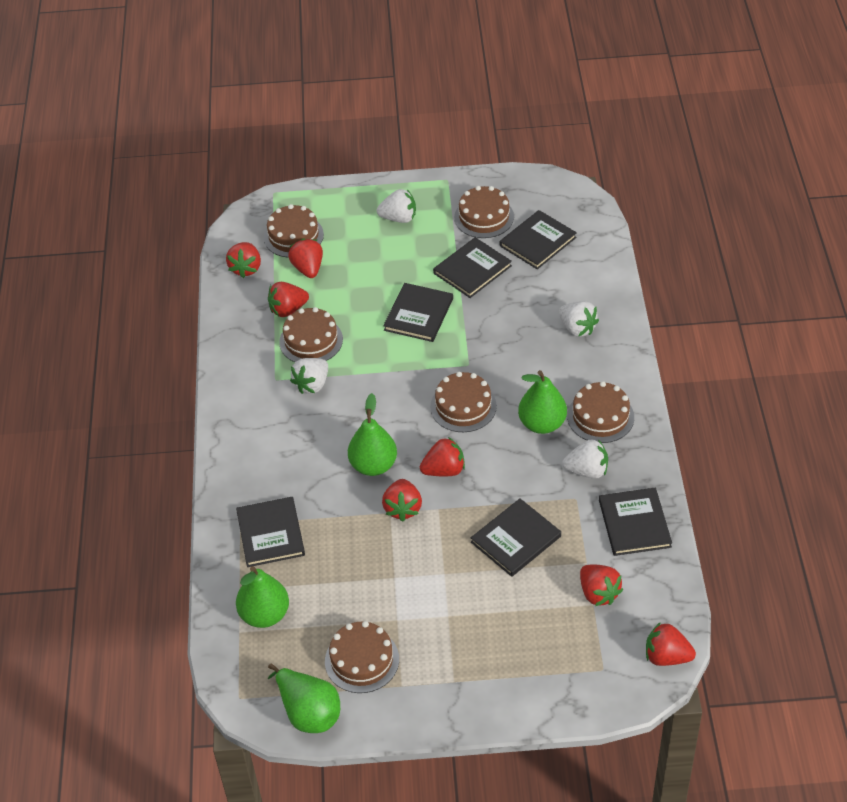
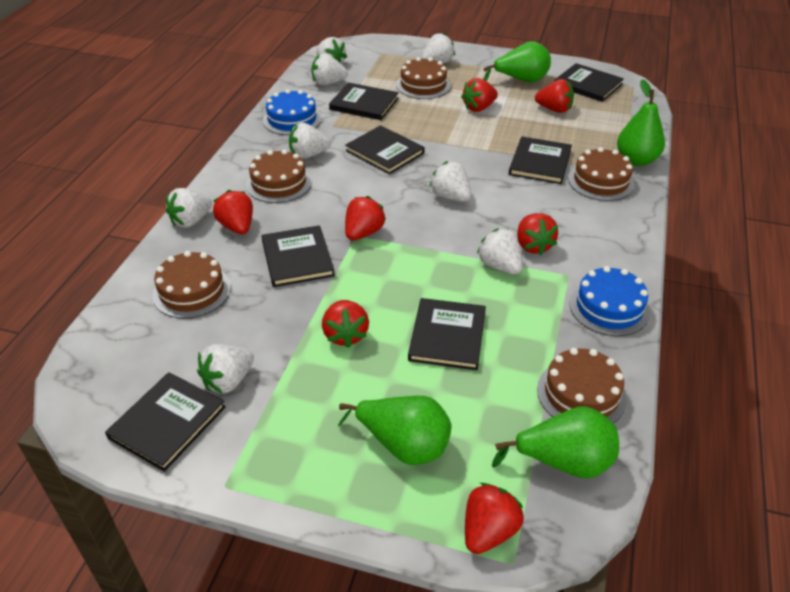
black book: 6 -> 7
blue cake: 0 -> 2
brown cake: 6 -> 5
white strawberry: 4 -> 8

